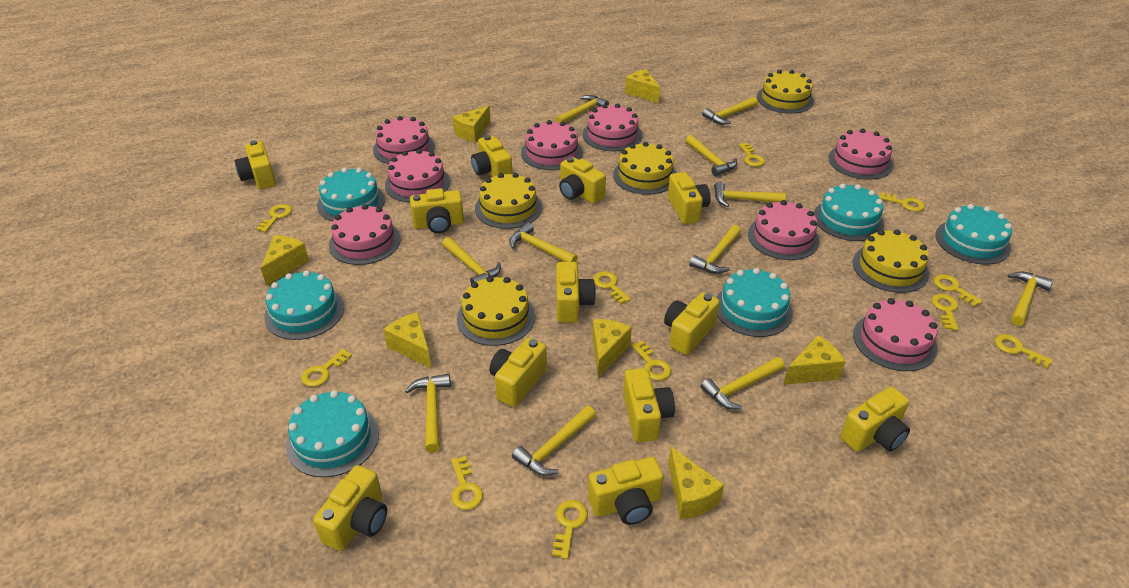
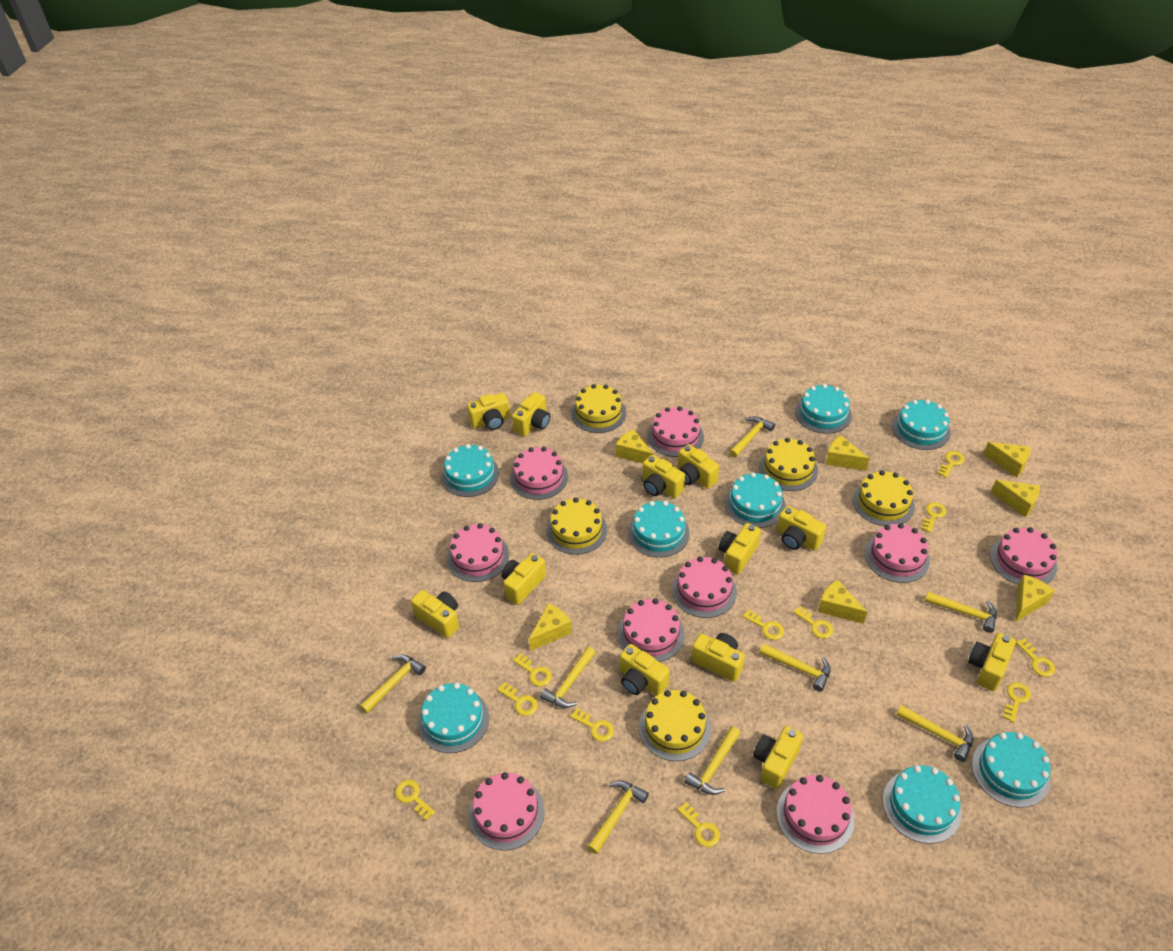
pink cake: 8 -> 9
turquoise cake: 6 -> 8
yellow hammer: 11 -> 8

